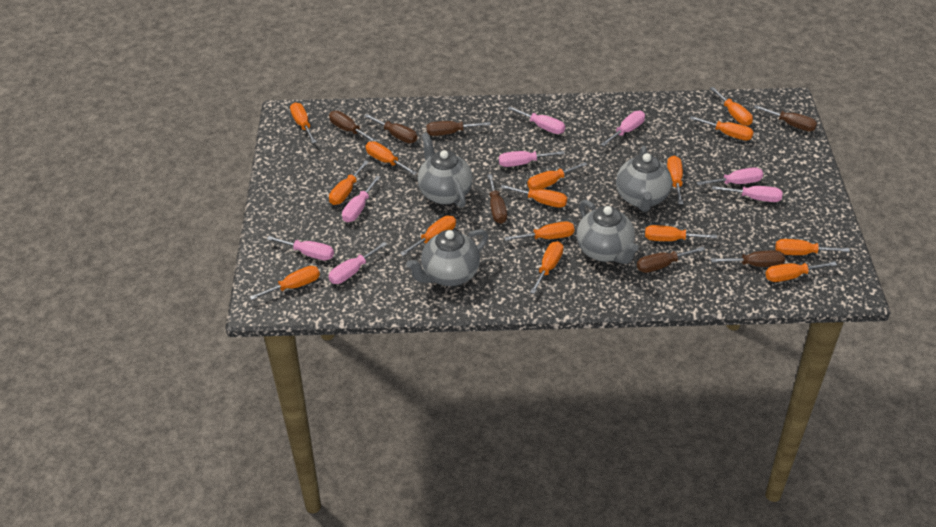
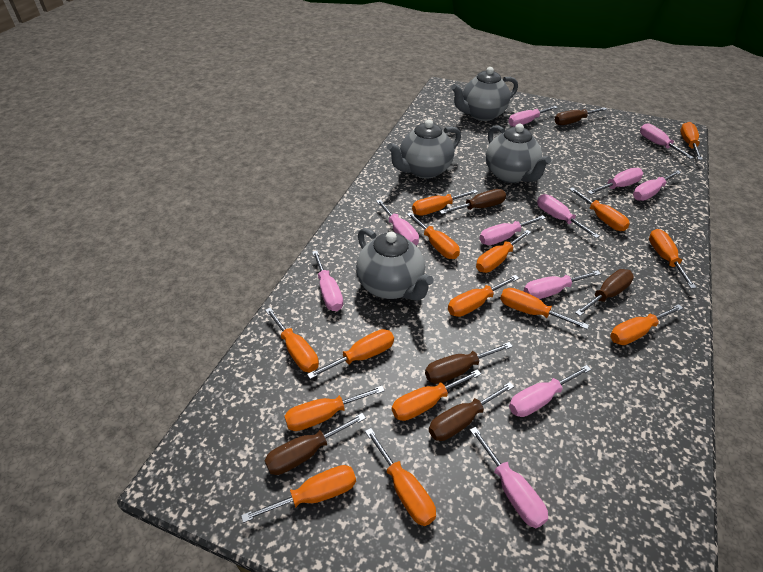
brown screwdriver: 7 -> 6
pink screwdriver: 8 -> 11

